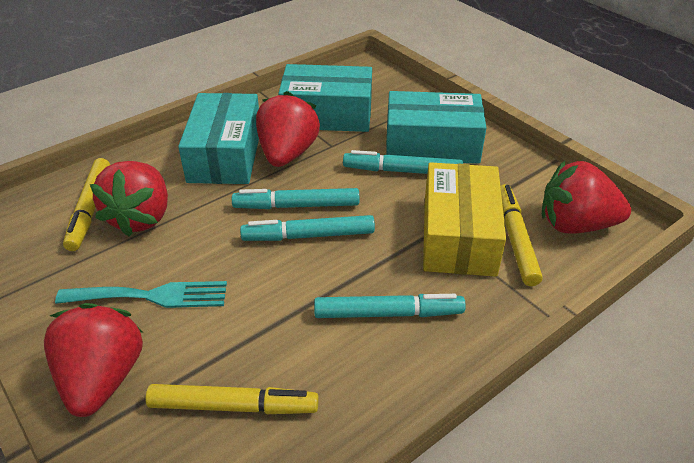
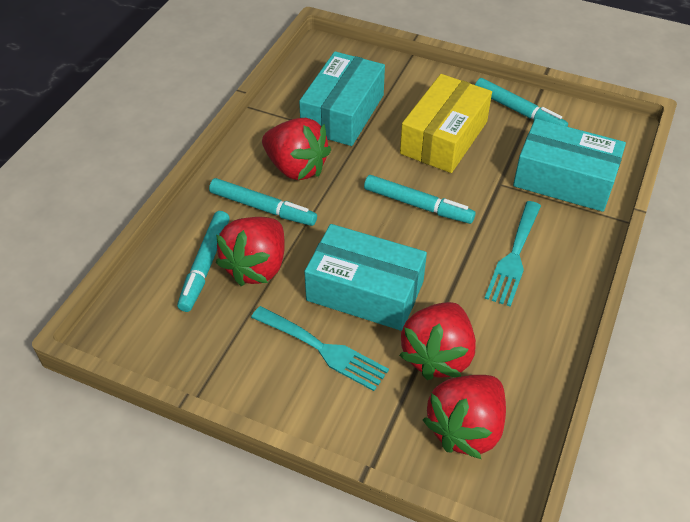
turquoise fork: 1 -> 2
yellow marker: 3 -> 0

